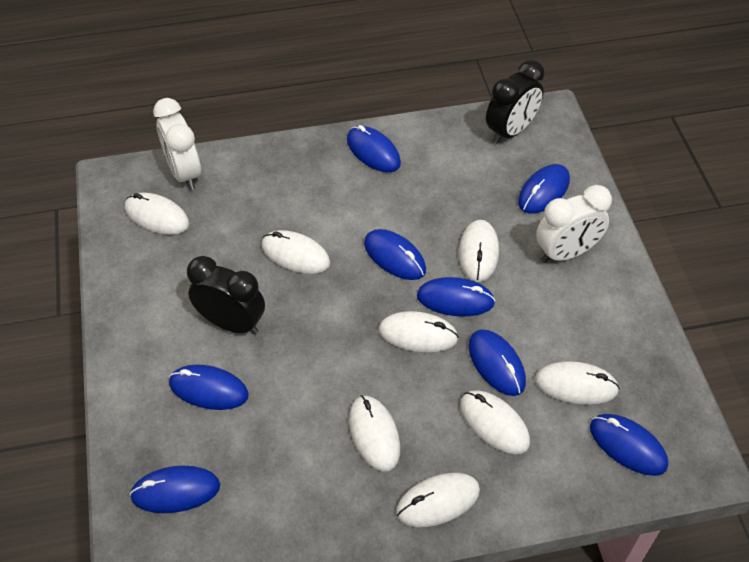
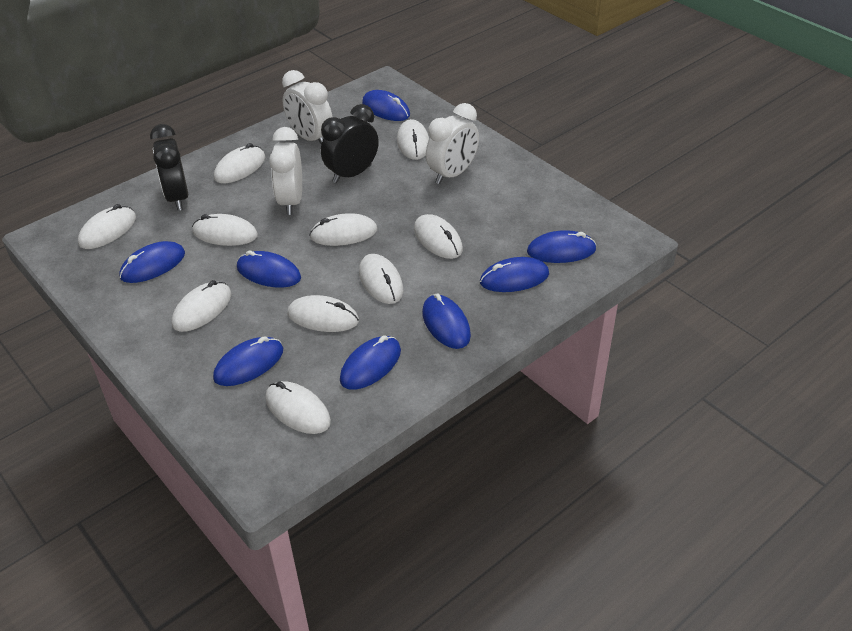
white clock: 2 -> 3
white mouse: 8 -> 10

